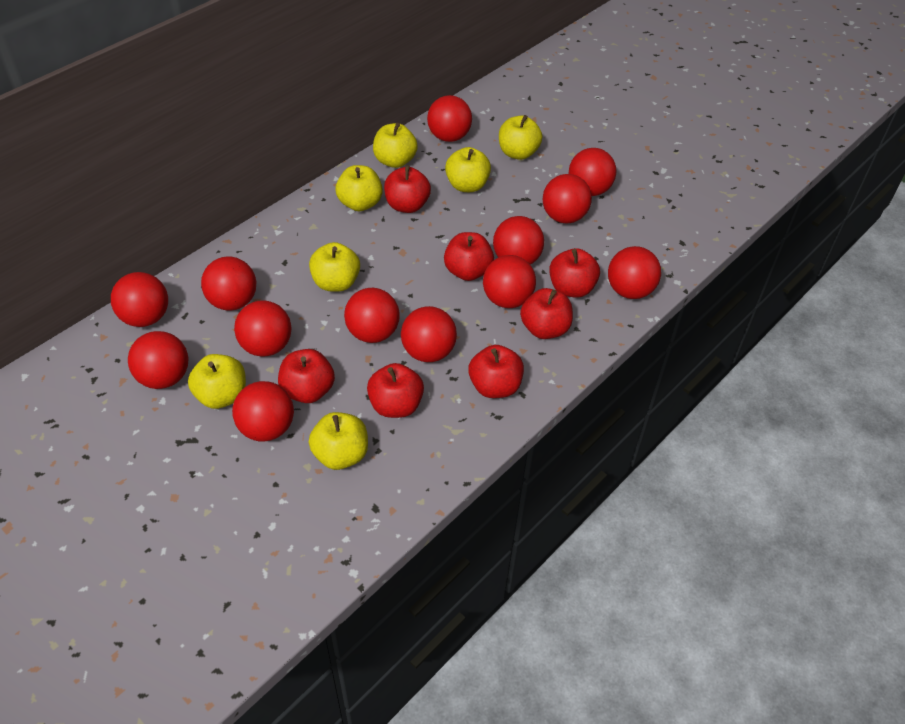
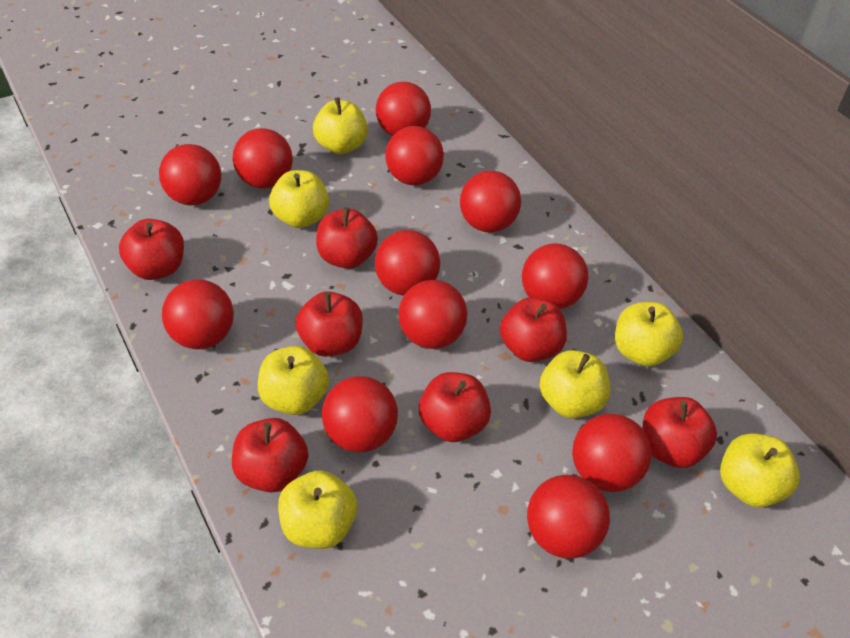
red ball: 13 -> 12

